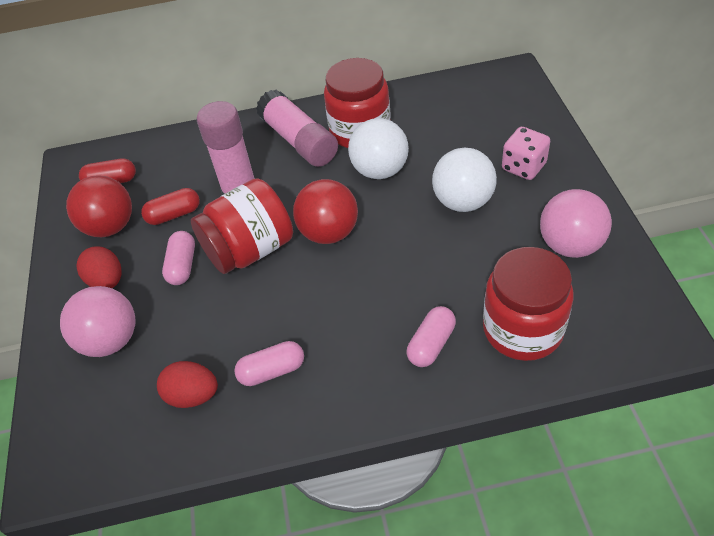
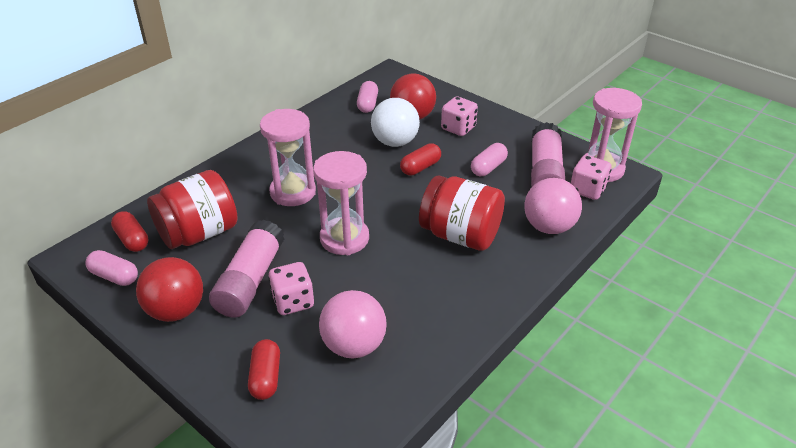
pink dice: 1 -> 3
pink hourglass: 0 -> 3
red capsule: 2 -> 3
red egg: 2 -> 0
red jar: 3 -> 2
white ball: 2 -> 1

